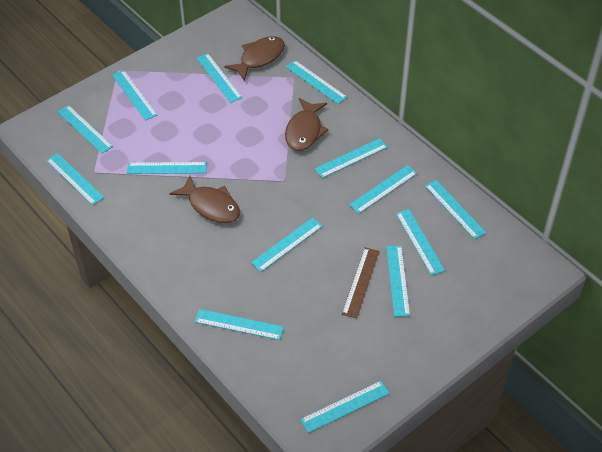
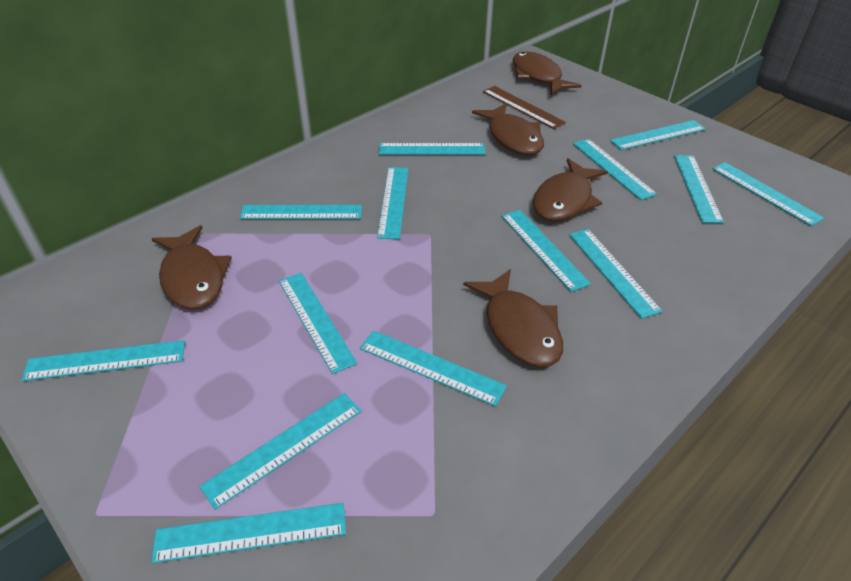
brown fish: 3 -> 5

